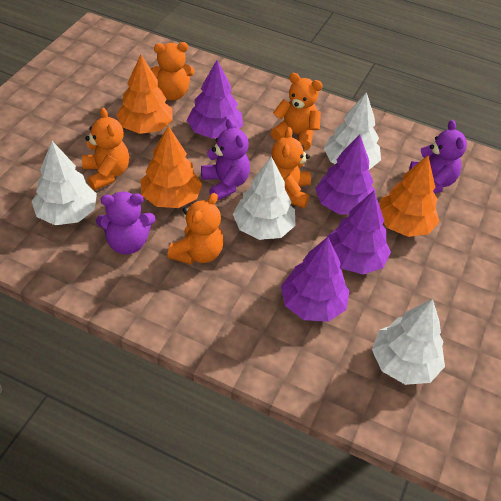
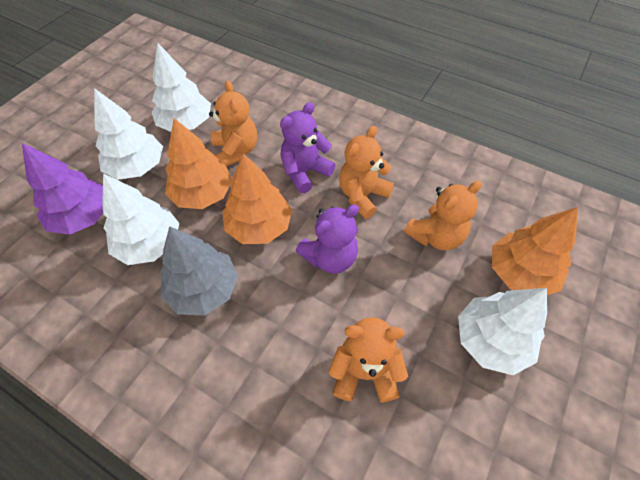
grey tree: 0 -> 1
orange teddy bear: 5 -> 4
purple teddy bear: 3 -> 2
purple tree: 4 -> 1

